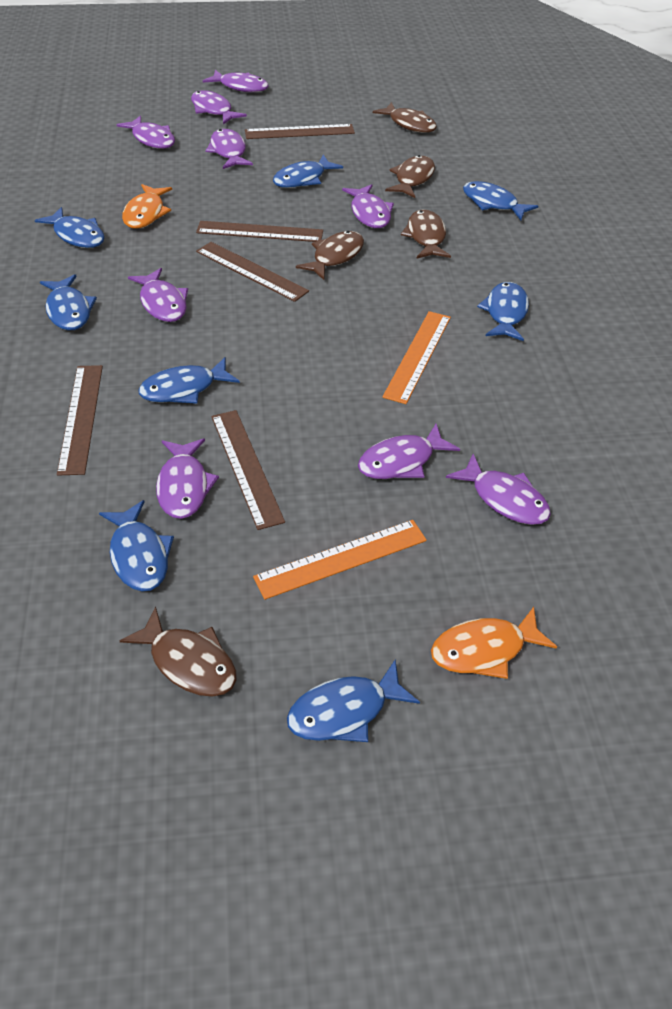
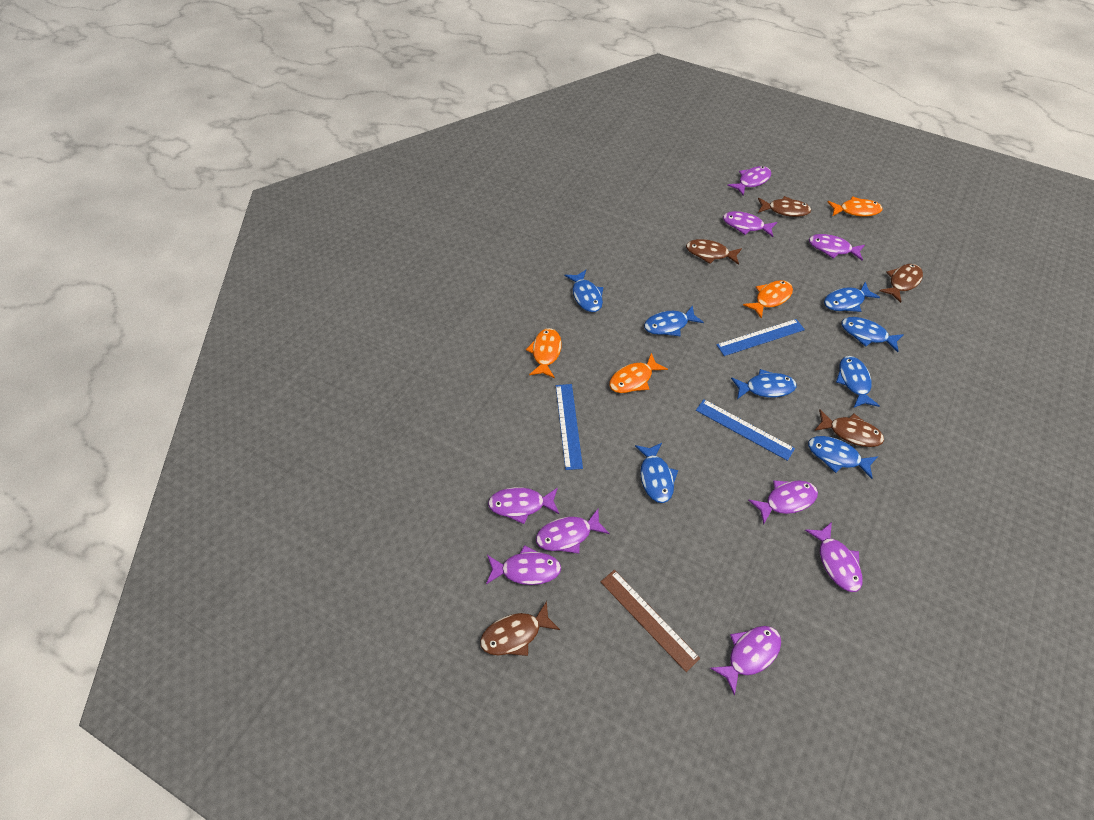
blue ruler: 0 -> 3
brown ruler: 5 -> 1
orange fish: 2 -> 4
orange ruler: 2 -> 0

